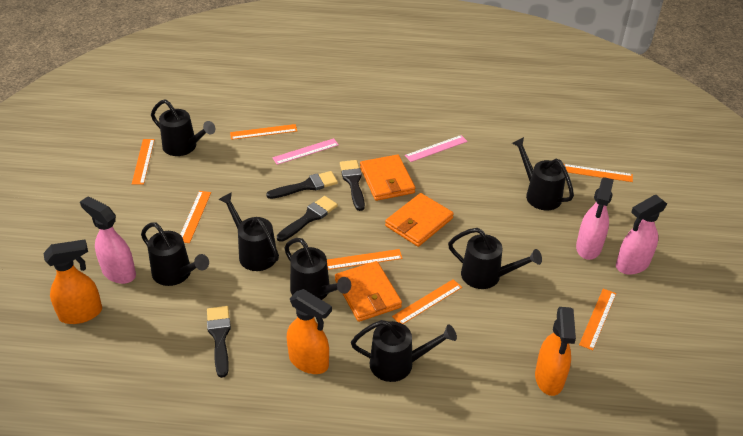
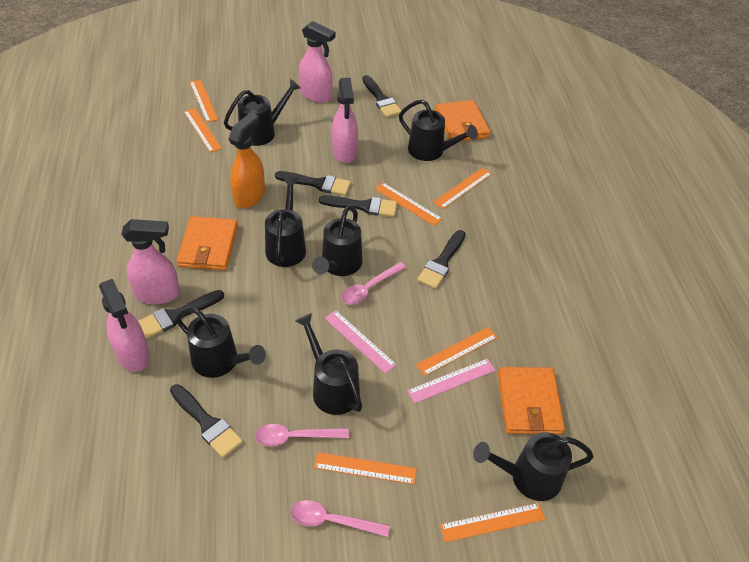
black brush: 4 -> 6
orange spray bottle: 3 -> 1
pink spoon: 0 -> 3
pink spray bottle: 3 -> 4

